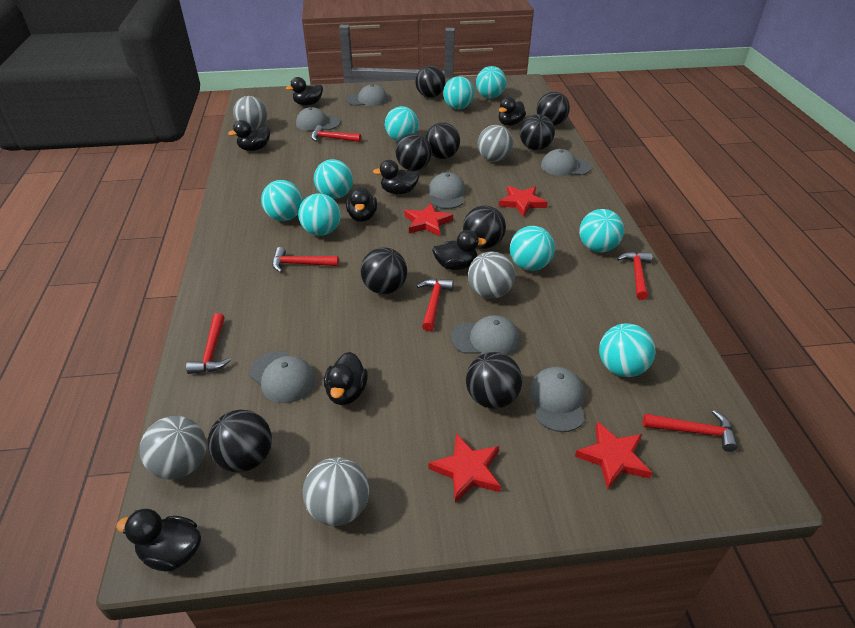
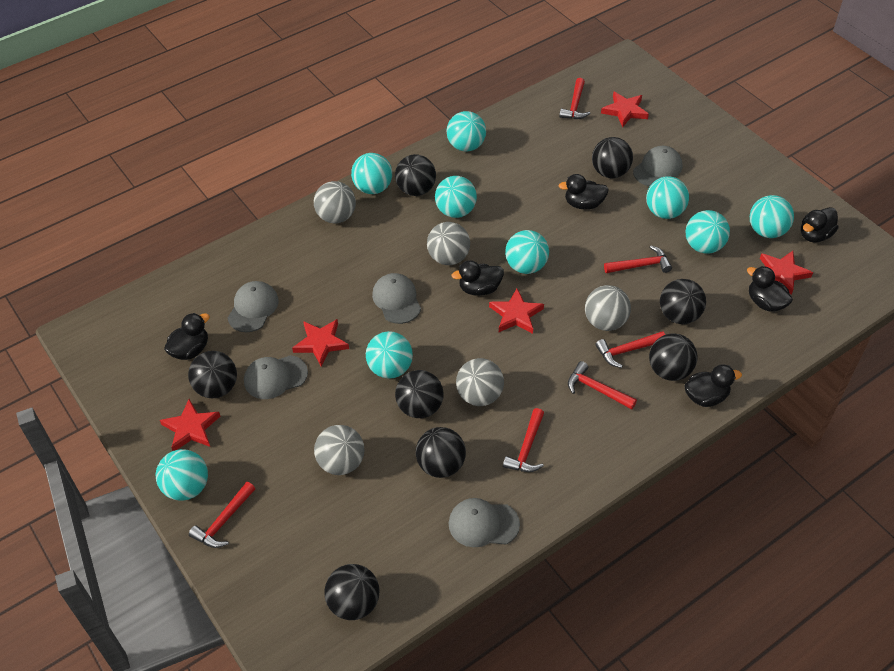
black ball: 9 -> 8
black duck: 8 -> 6
grey cap: 7 -> 5
red star: 4 -> 5

